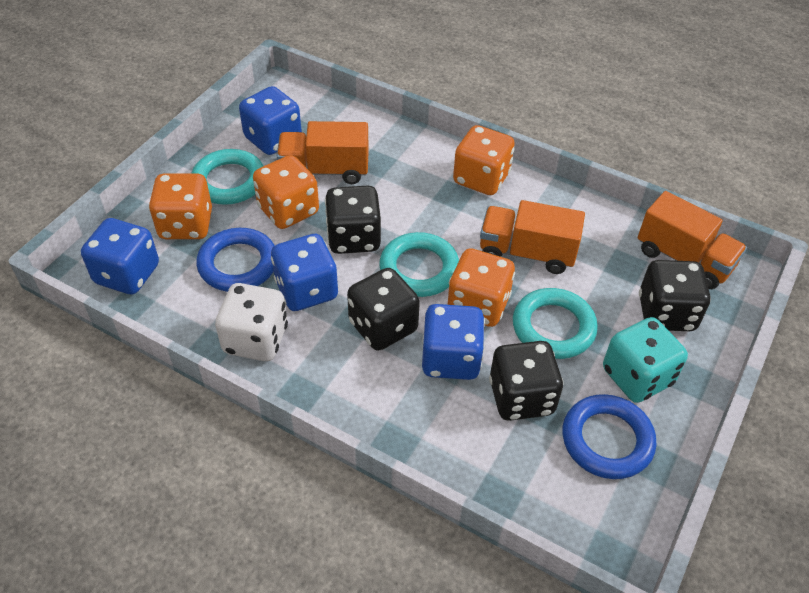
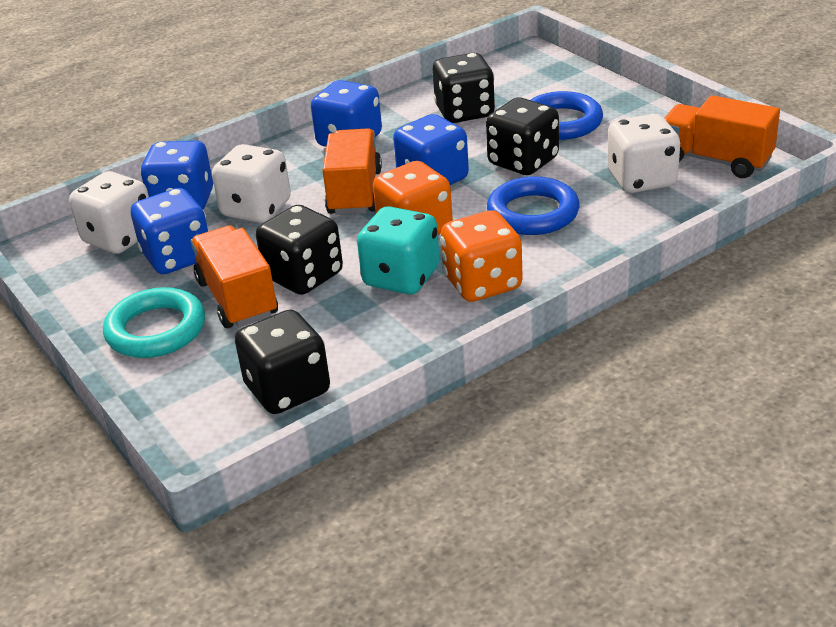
orange dice: 4 -> 2
turquoise ring: 3 -> 1
white dice: 1 -> 3

